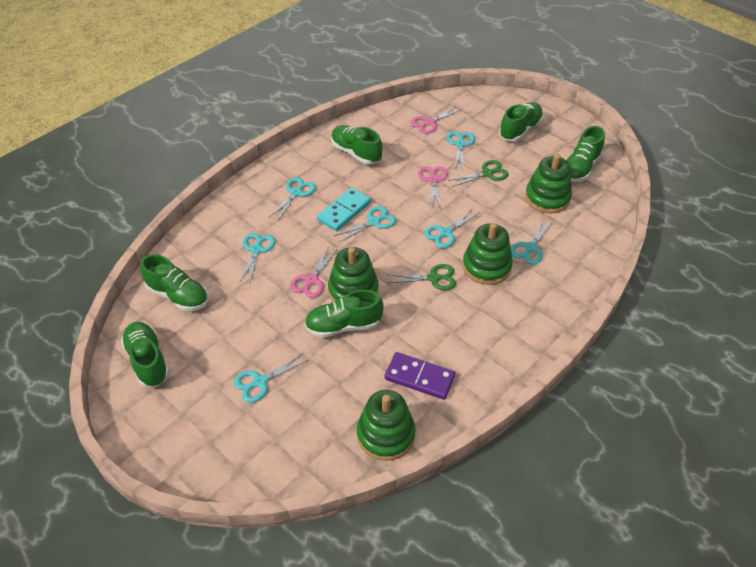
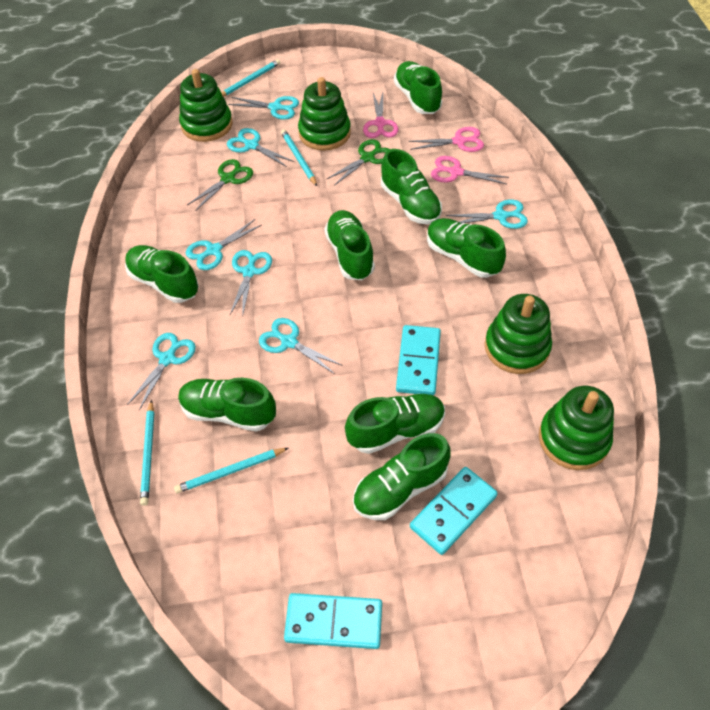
green shoe: 6 -> 8
purple domino: 1 -> 0
turquoise domino: 1 -> 3
turquoise pencil: 0 -> 4

